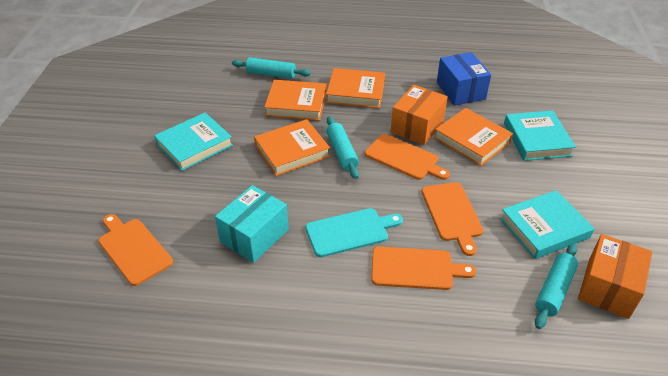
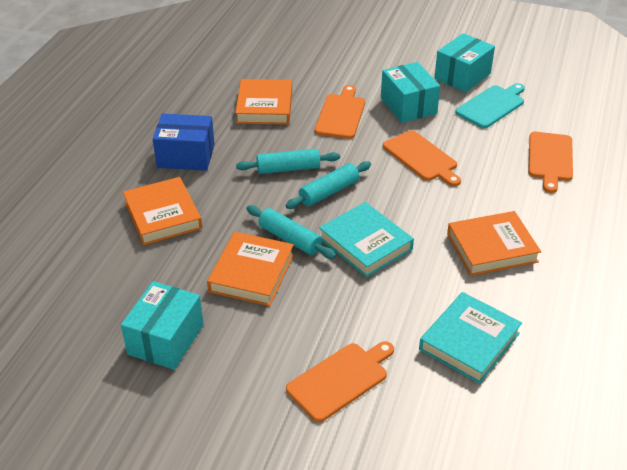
orange box: 2 -> 0
turquoise book: 3 -> 2
turquoise box: 1 -> 3

